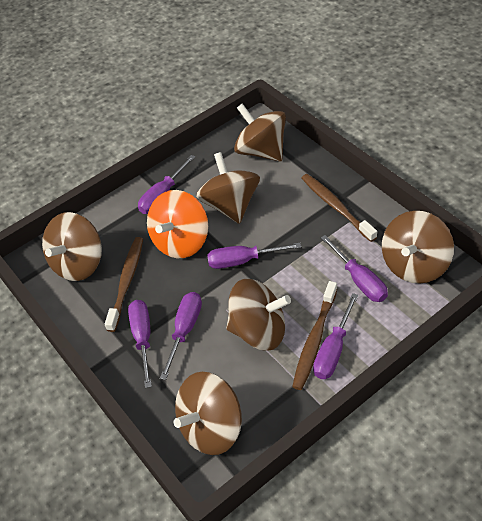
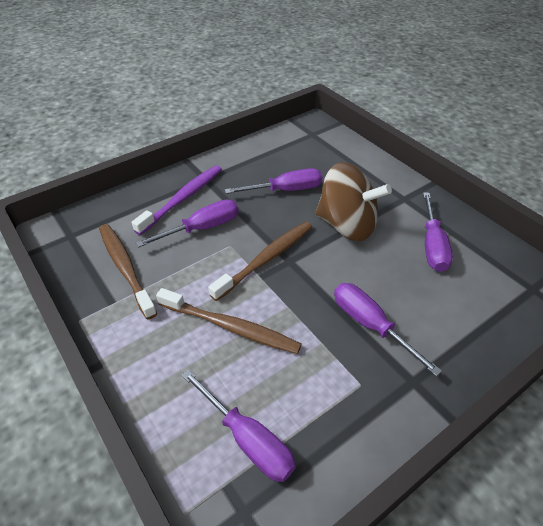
brown spinning top: 6 -> 1
orange spinning top: 1 -> 0
purple screwdriver: 6 -> 5
purple toothbrush: 0 -> 1

